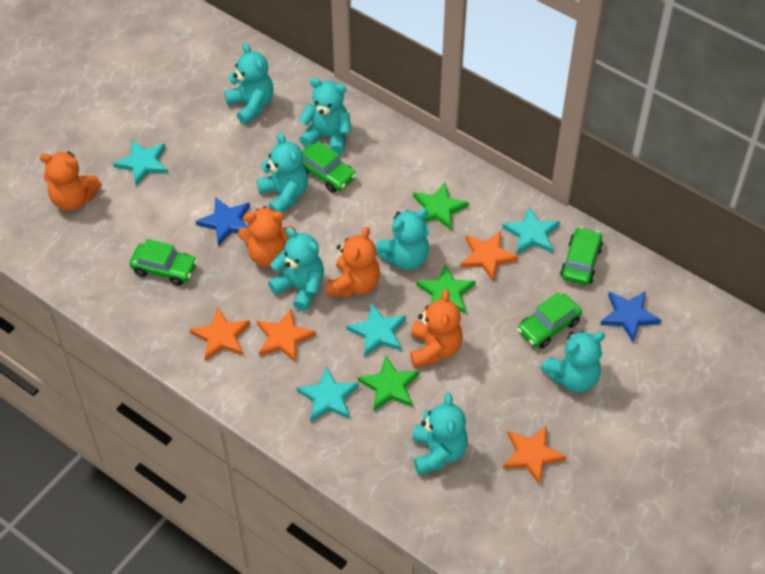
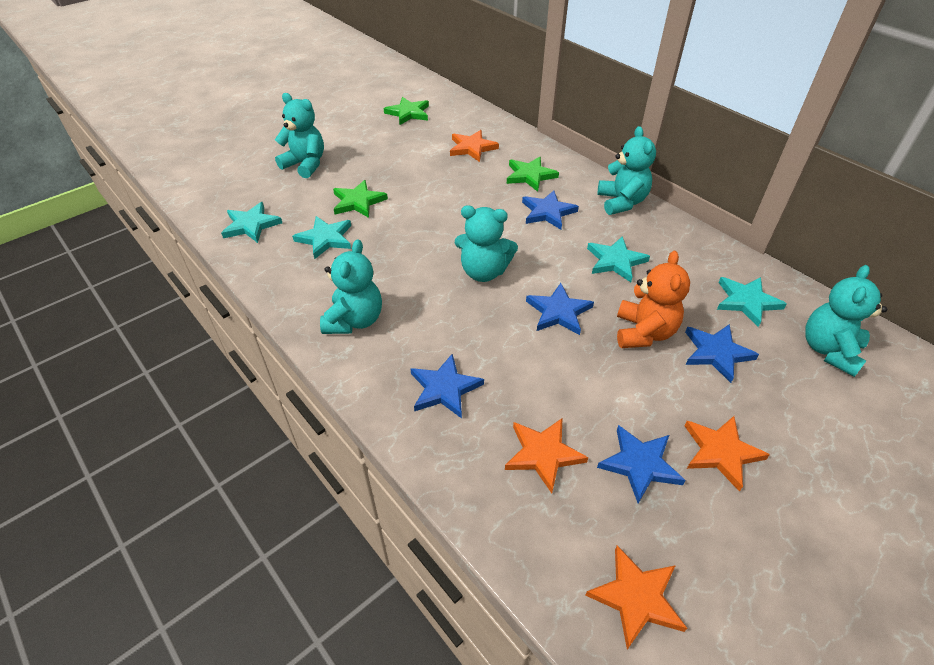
blue star: 2 -> 5
green car: 4 -> 0
orange teddy bear: 4 -> 1
turquoise teddy bear: 7 -> 5

